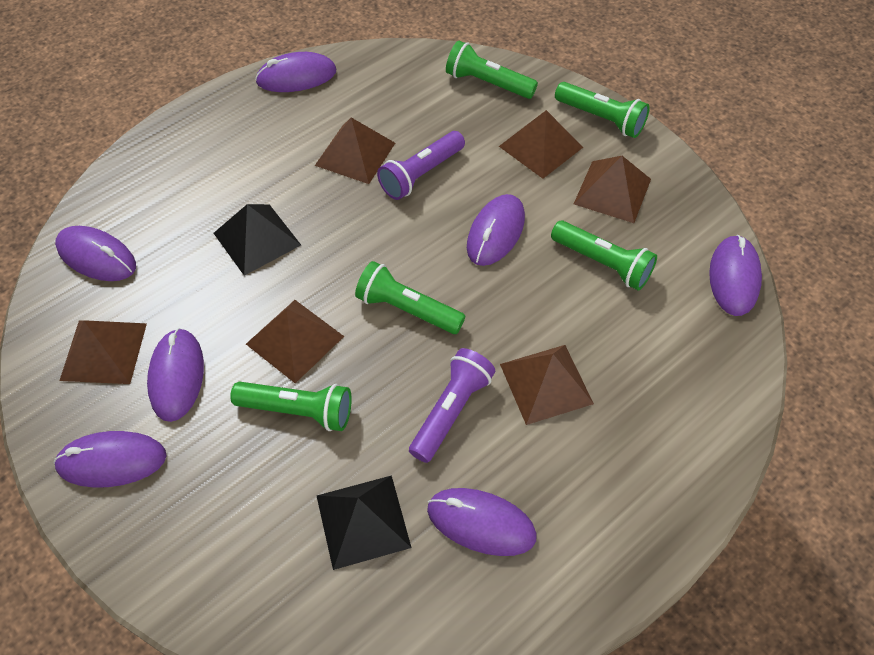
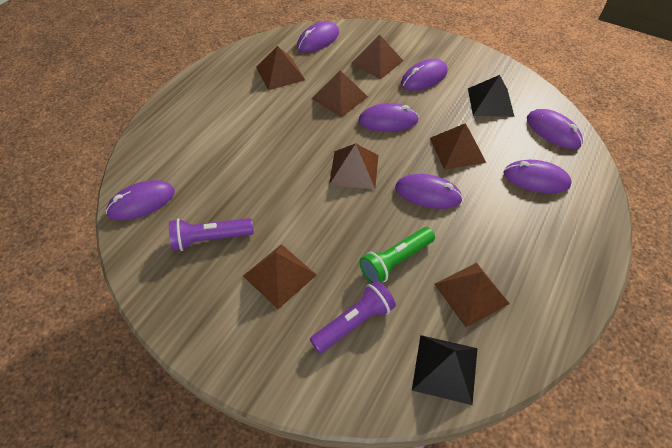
brown pyramid: 6 -> 7
green flashlight: 5 -> 1

